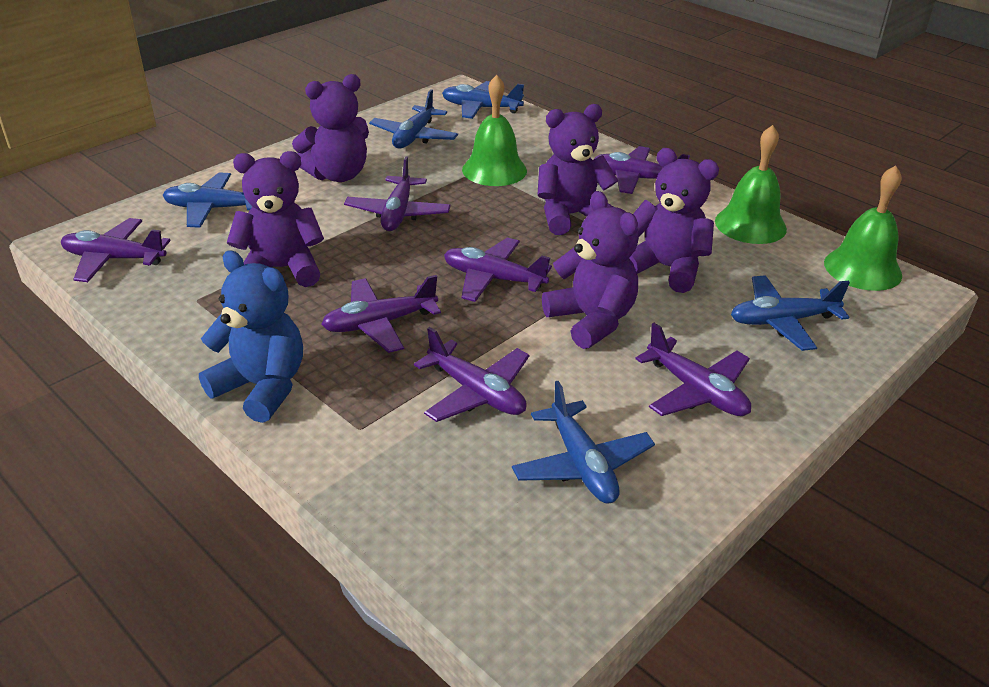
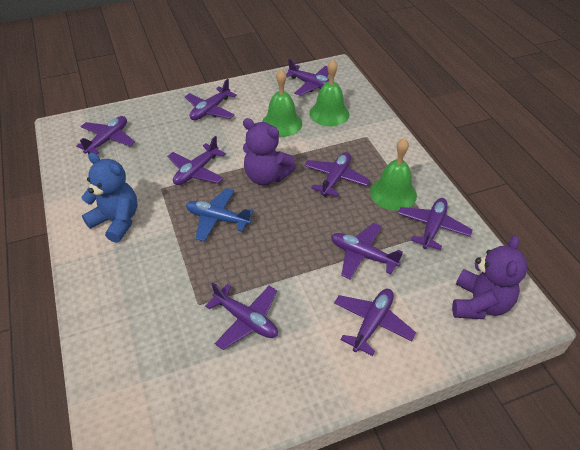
blue plane: 5 -> 1
purple plane: 7 -> 9
purple teddy bear: 5 -> 2

